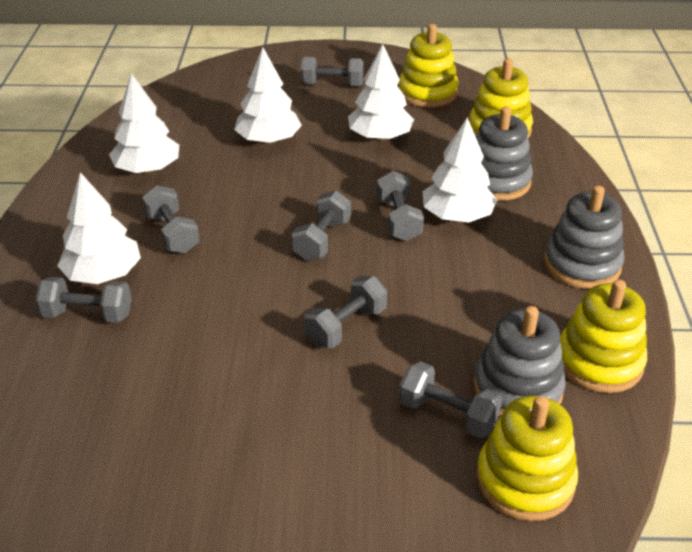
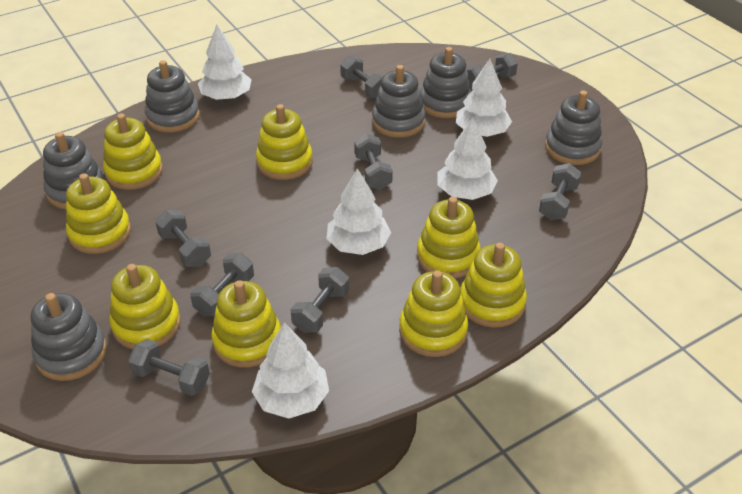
grey dumbbell: 7 -> 8
grey stacking toy: 3 -> 6
yellow stacking toy: 4 -> 8

